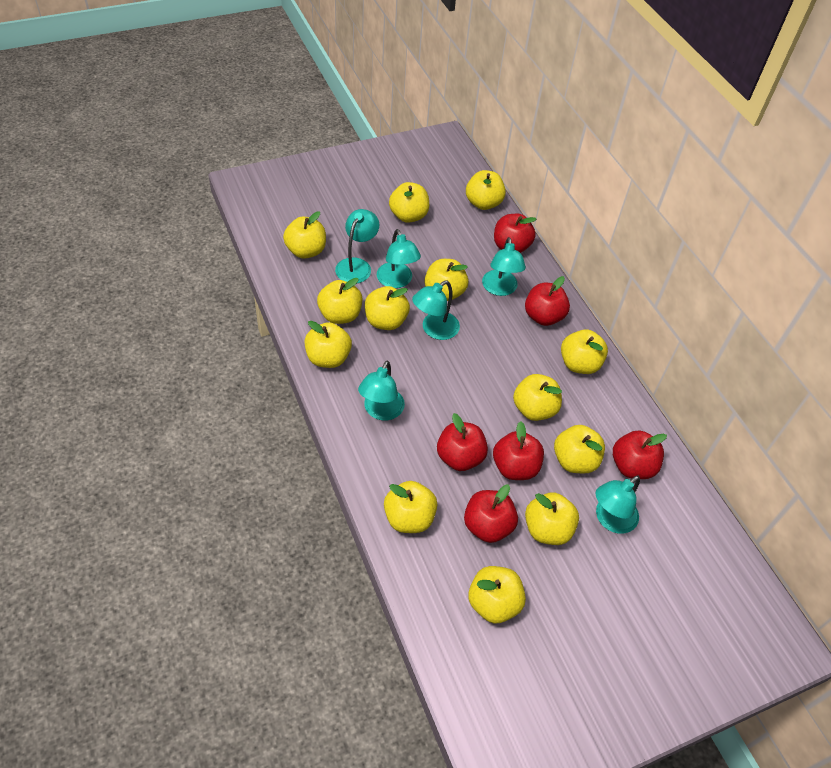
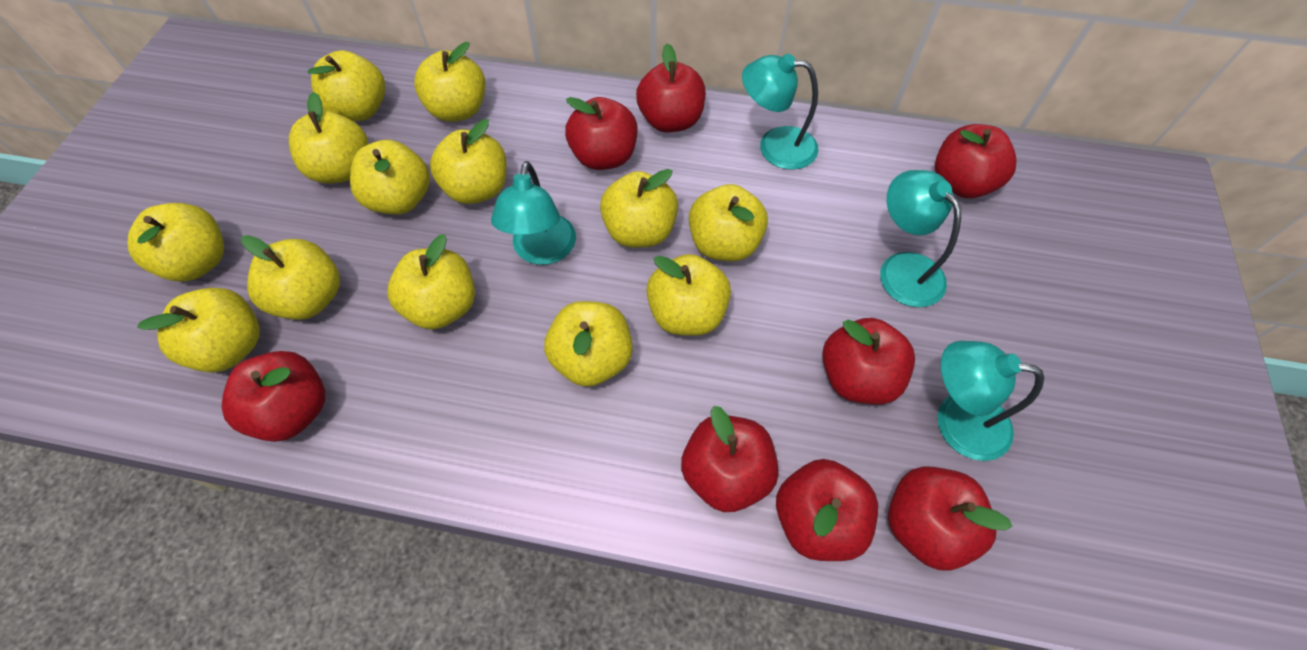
red apple: 6 -> 8
turquoise lamp: 6 -> 4

